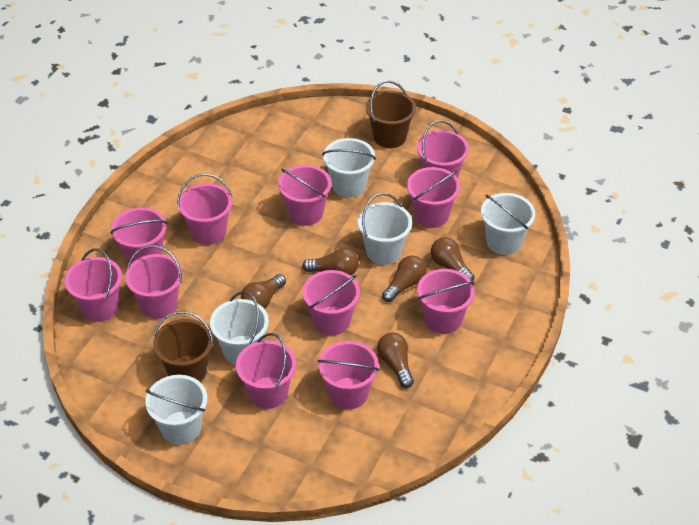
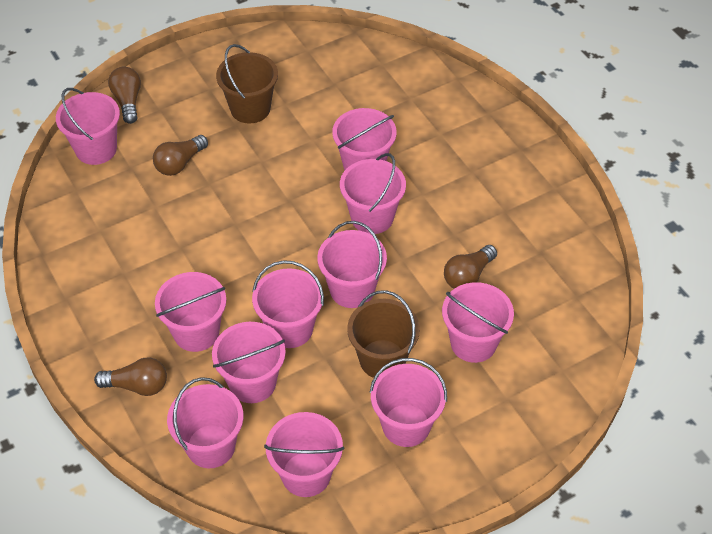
brown light bulb: 5 -> 4
white bucket: 5 -> 0

